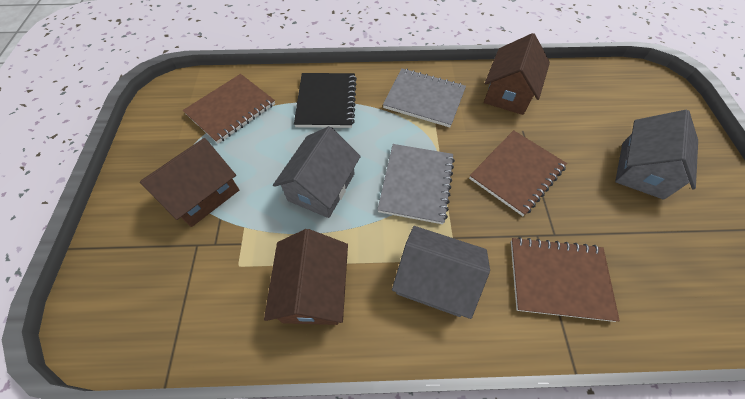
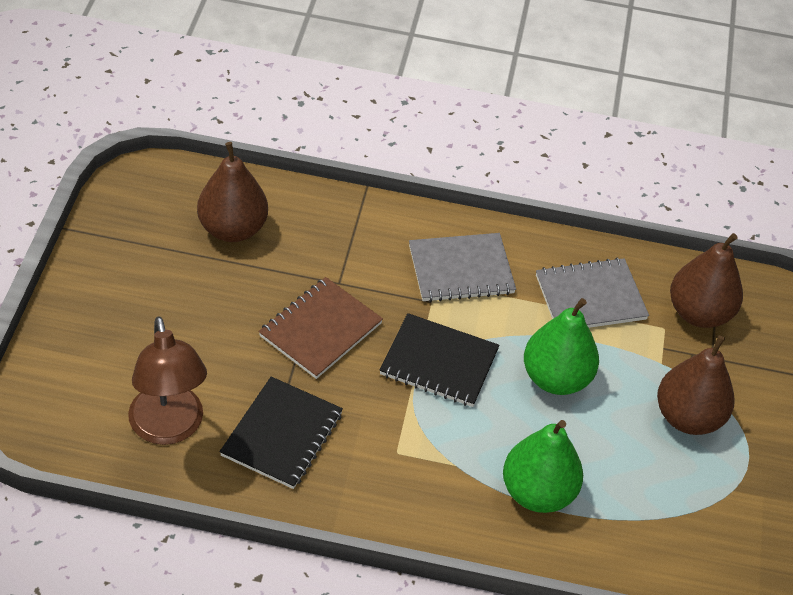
black notebook: 1 -> 2
brown house: 3 -> 0
brown lamp: 0 -> 1
brown notebook: 3 -> 1
brown pear: 0 -> 3
green pear: 0 -> 2
grey house: 3 -> 0

